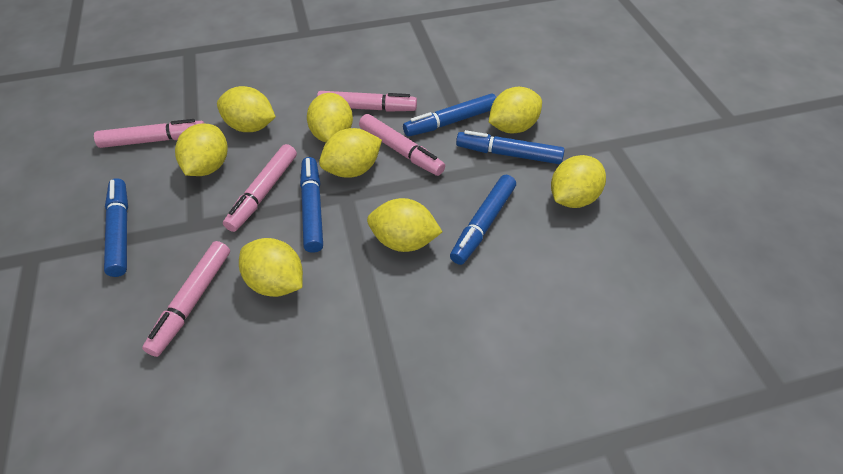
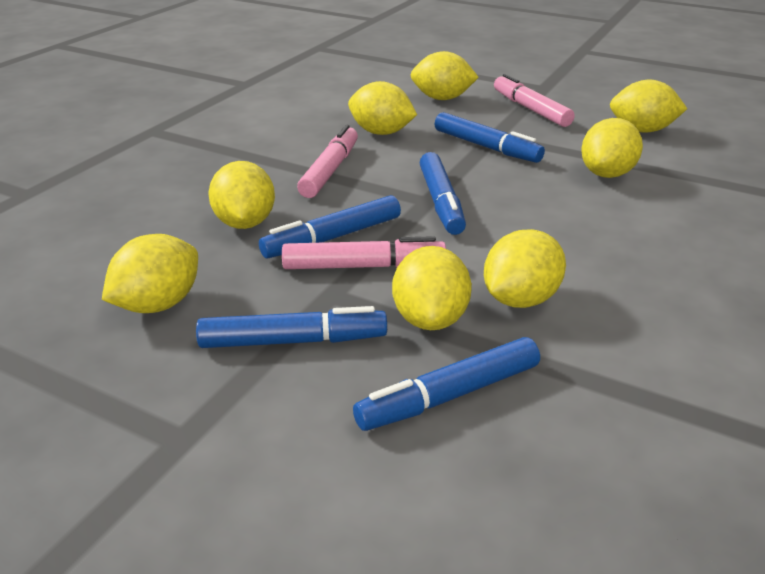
pink marker: 5 -> 3

